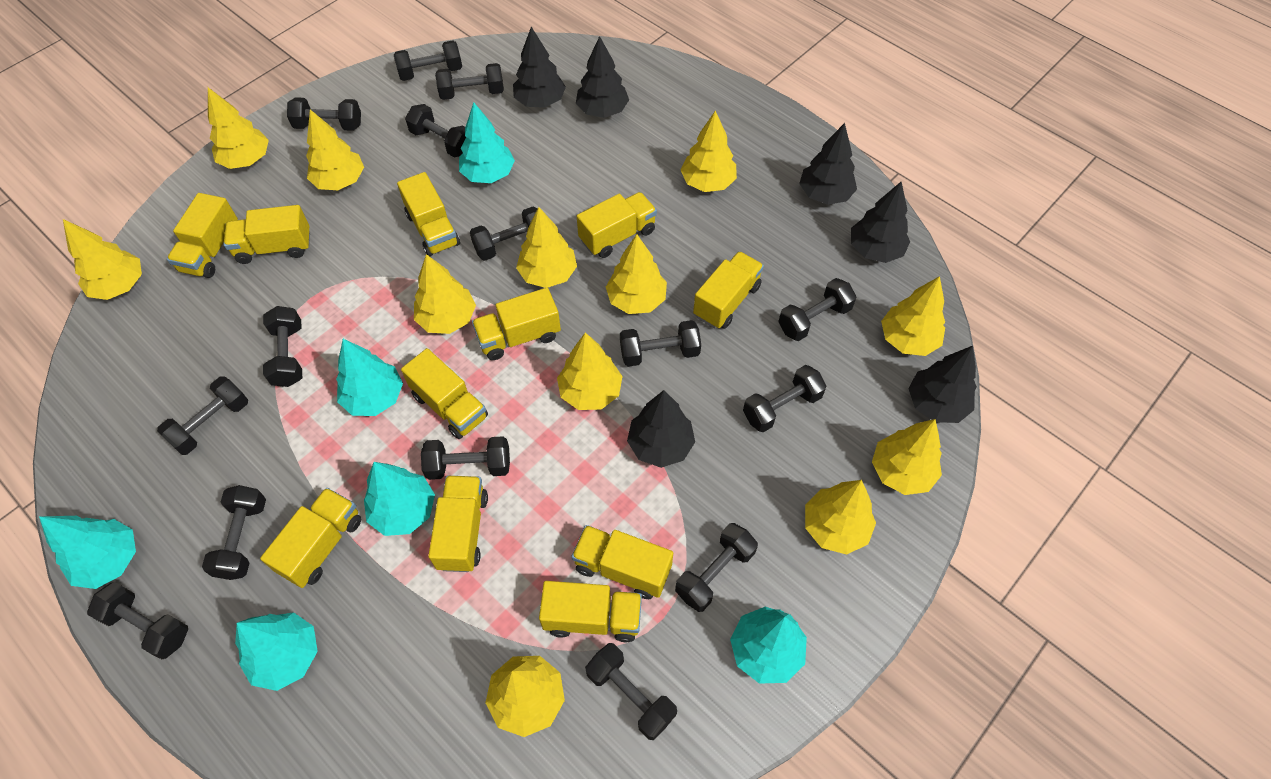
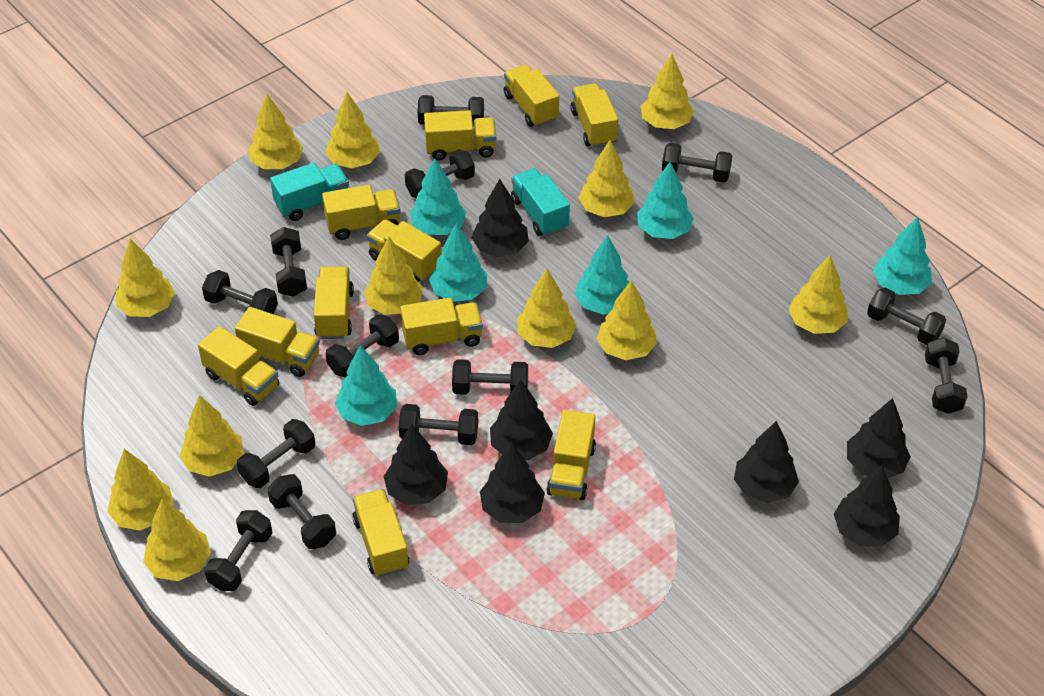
black dumbbell: 15 -> 13
black tree: 6 -> 7
turquoise truck: 0 -> 2

